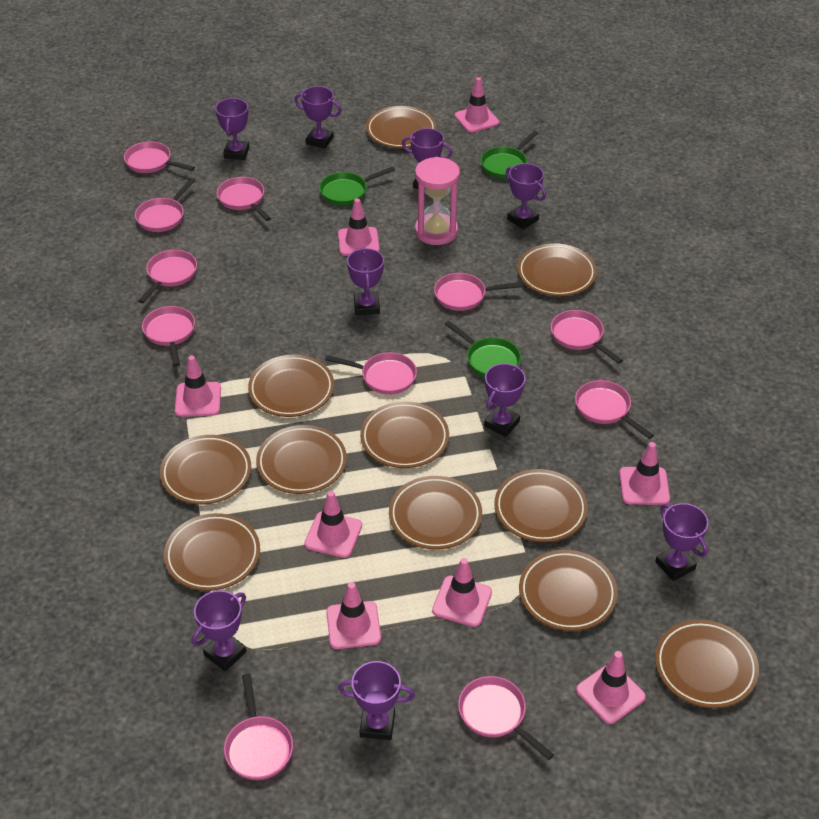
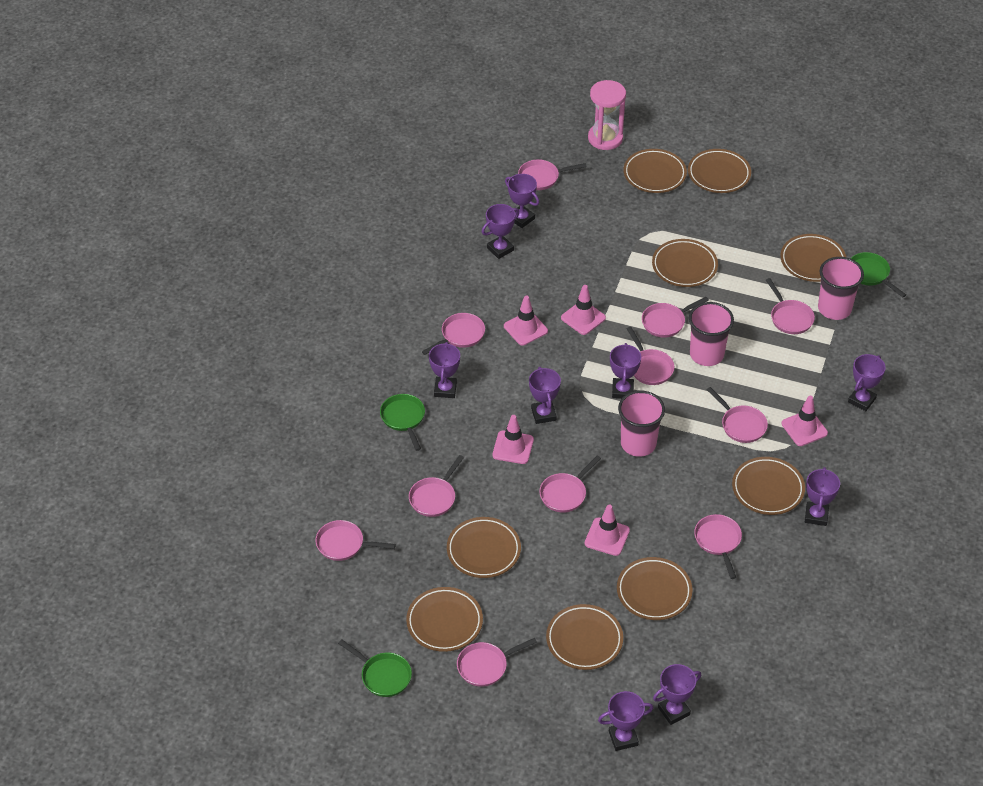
brown plate: 11 -> 9
pink cup: 0 -> 3
pink traffic cone: 8 -> 5

